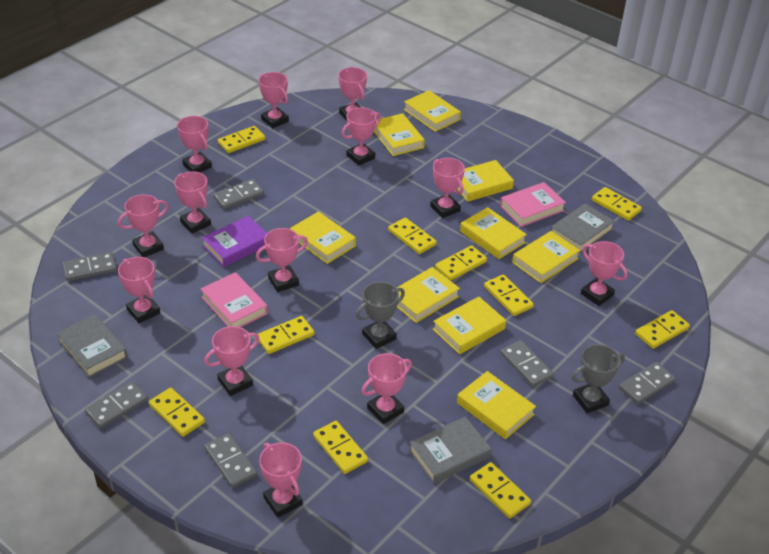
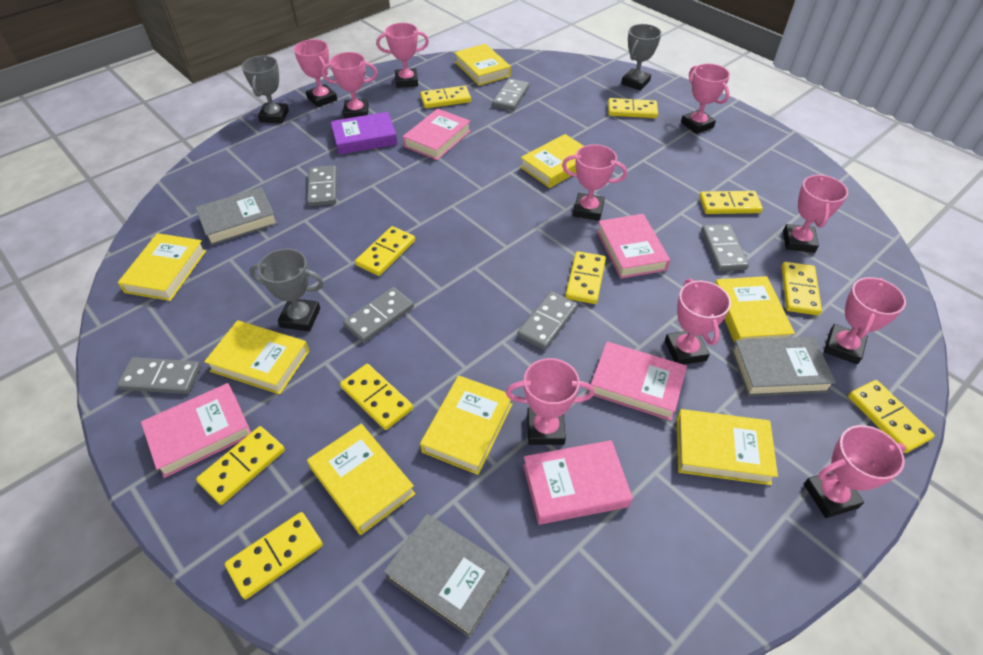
grey trophy: 2 -> 3
pink book: 2 -> 5
pink trophy: 13 -> 10
yellow book: 9 -> 8

